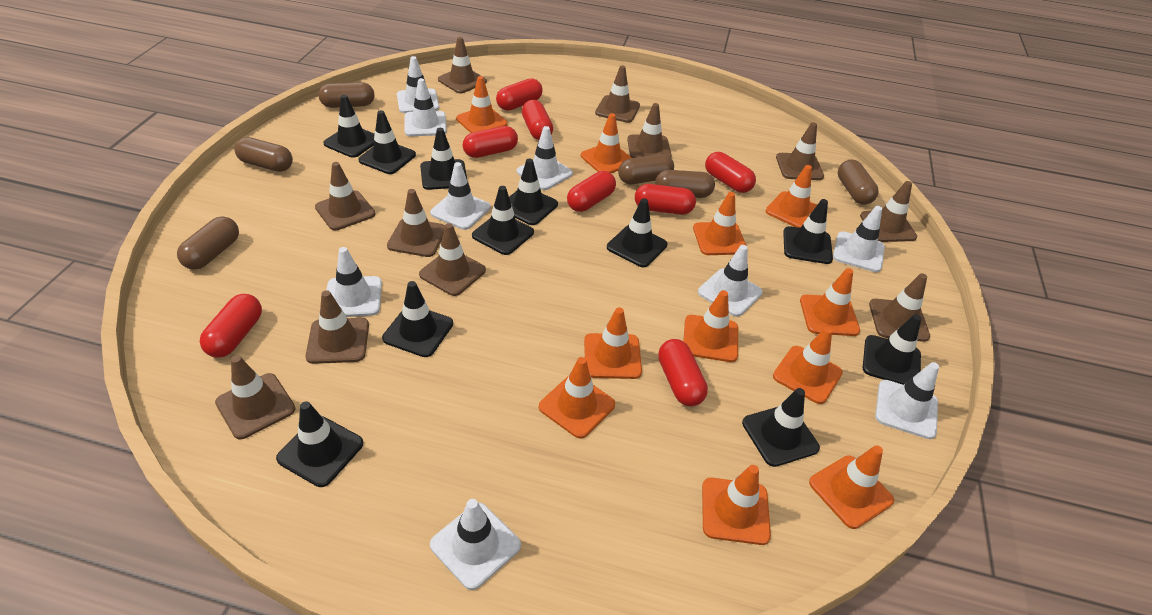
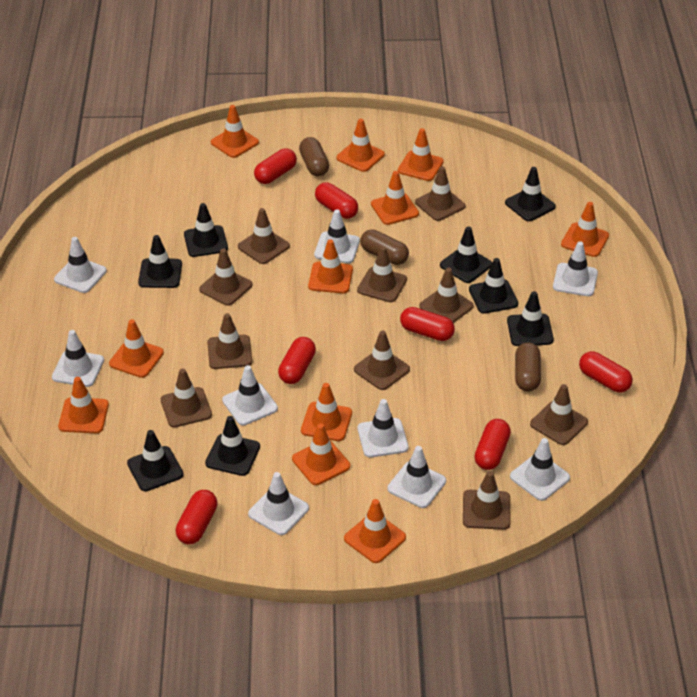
black traffic cone: 11 -> 8
brown capsule: 6 -> 3
brown traffic cone: 11 -> 10
red capsule: 8 -> 7

